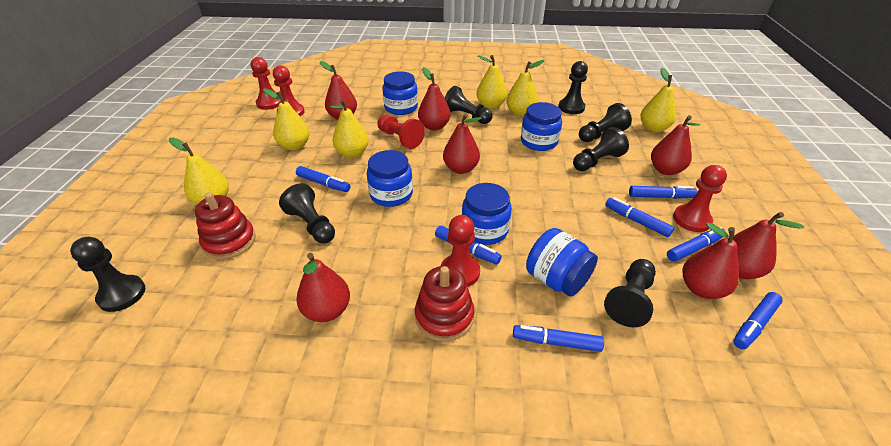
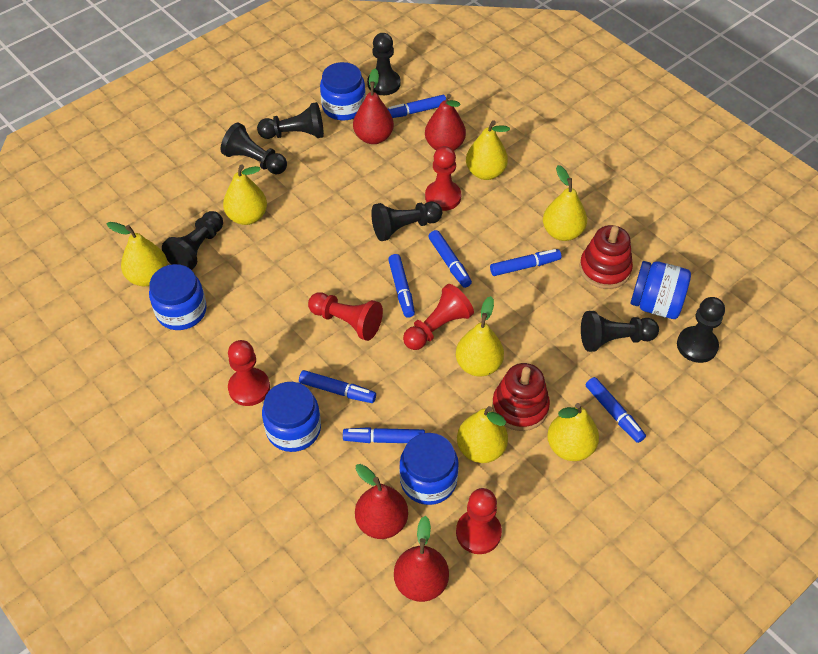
red pear: 7 -> 4
yellow pear: 6 -> 7

